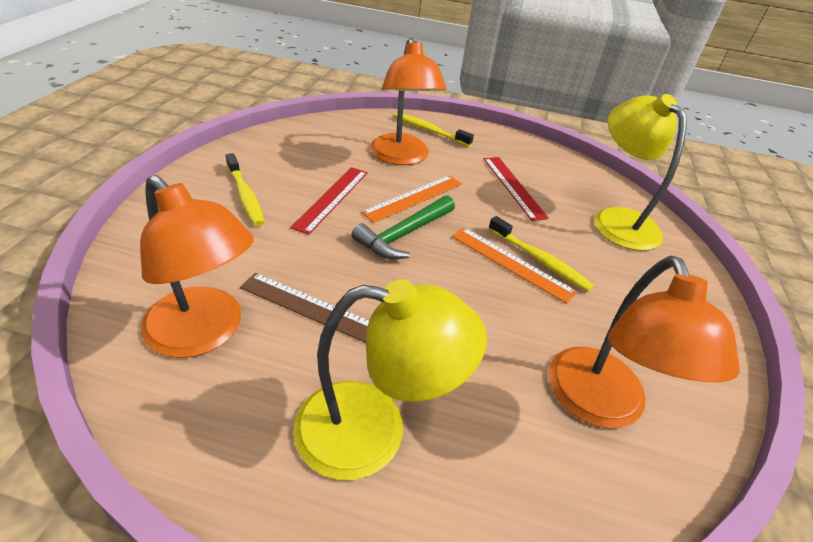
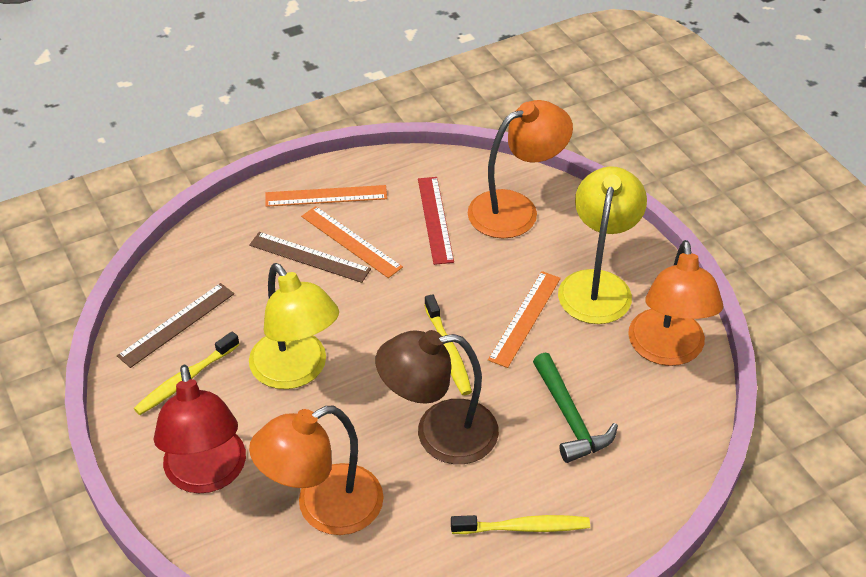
brown lamp: 0 -> 1
brown ruler: 1 -> 2
orange ruler: 2 -> 3
red lamp: 0 -> 1
red ruler: 2 -> 1

